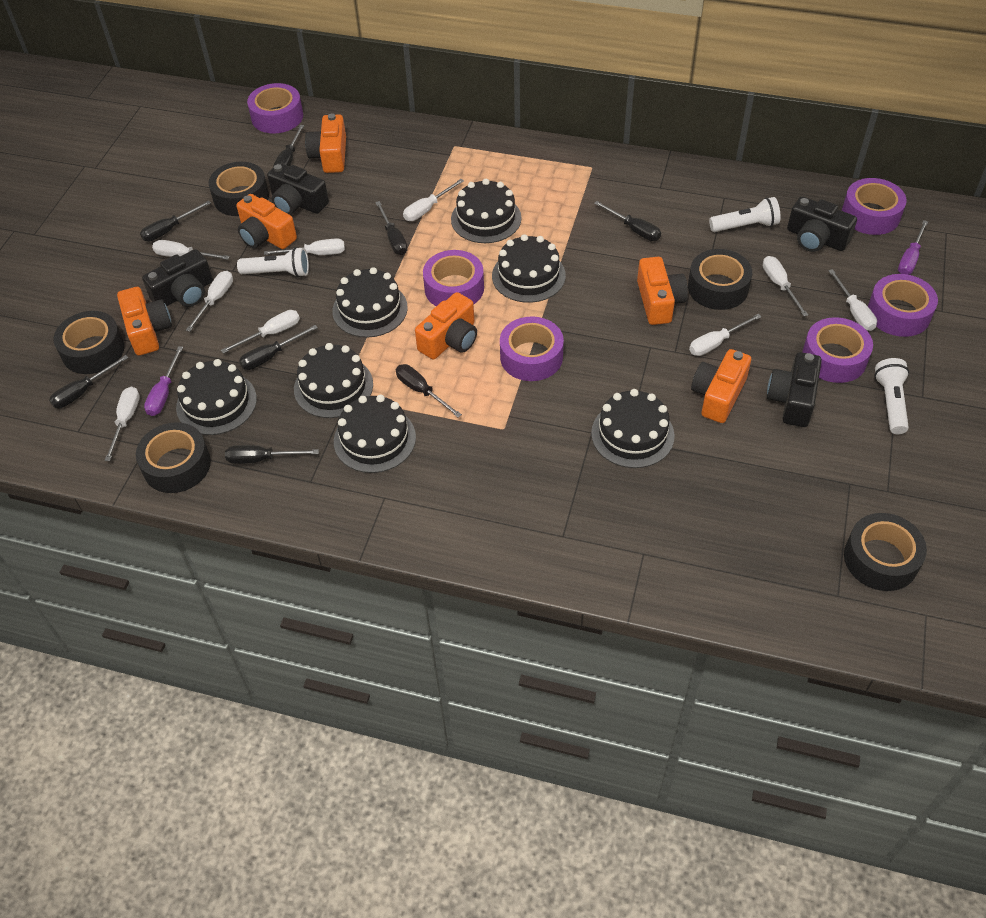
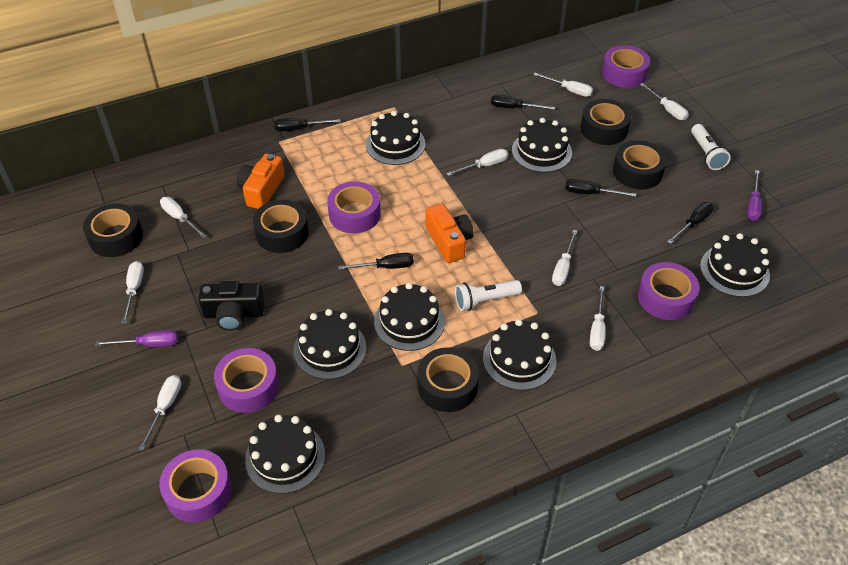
black camera: 4 -> 1
black screwdriver: 8 -> 5
orange camera: 6 -> 2
purple tape: 6 -> 5
white flashlight: 3 -> 2
white screwdriver: 9 -> 8

